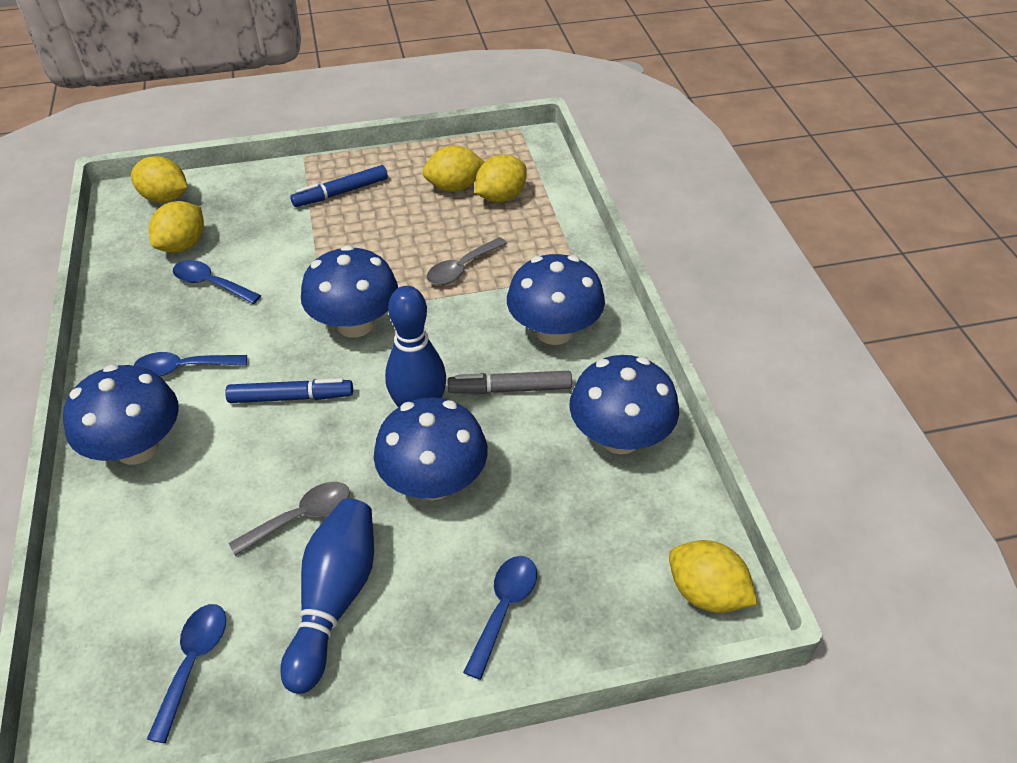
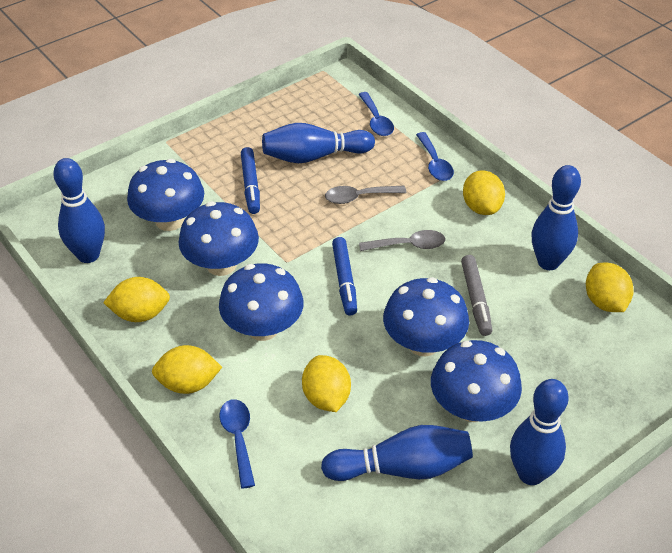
blue bowling pin: 2 -> 5
blue spoon: 4 -> 3

